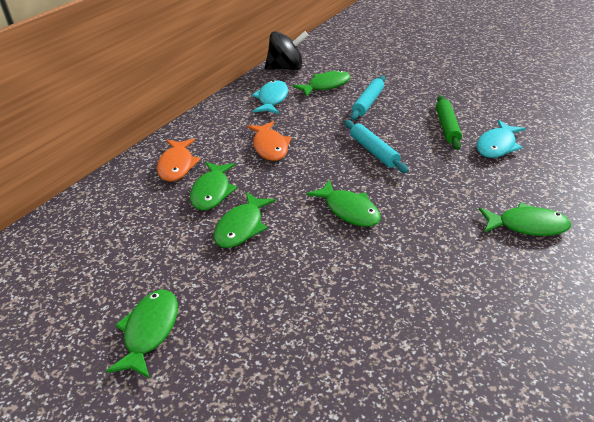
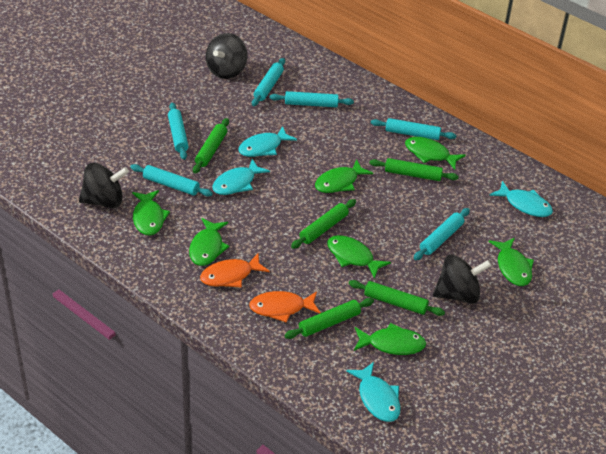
black spinning top: 1 -> 3
green fish: 6 -> 7
green rolling pin: 1 -> 5
turquoise fish: 2 -> 4
turquoise rolling pin: 2 -> 6

